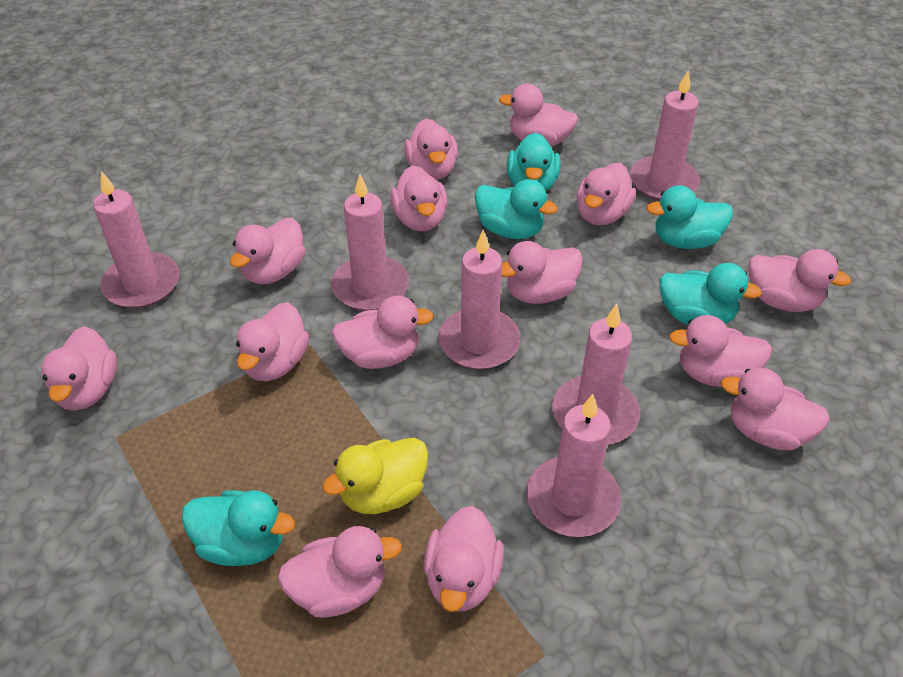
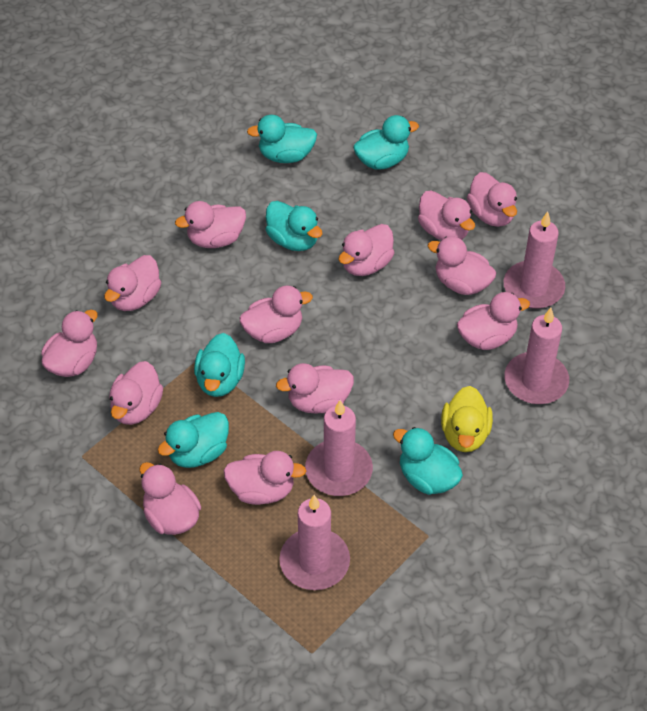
pink candle: 6 -> 4
pink duck: 14 -> 13
turquoise duck: 5 -> 6

